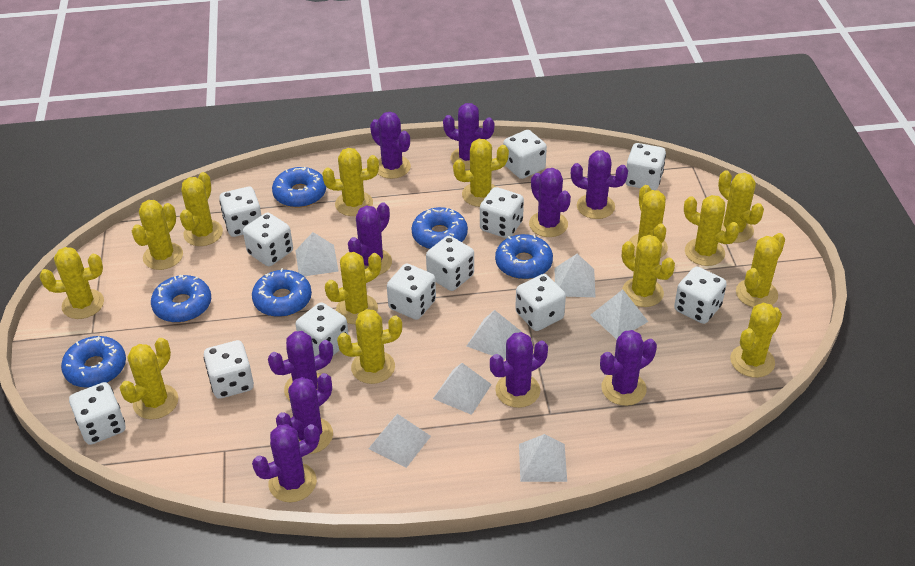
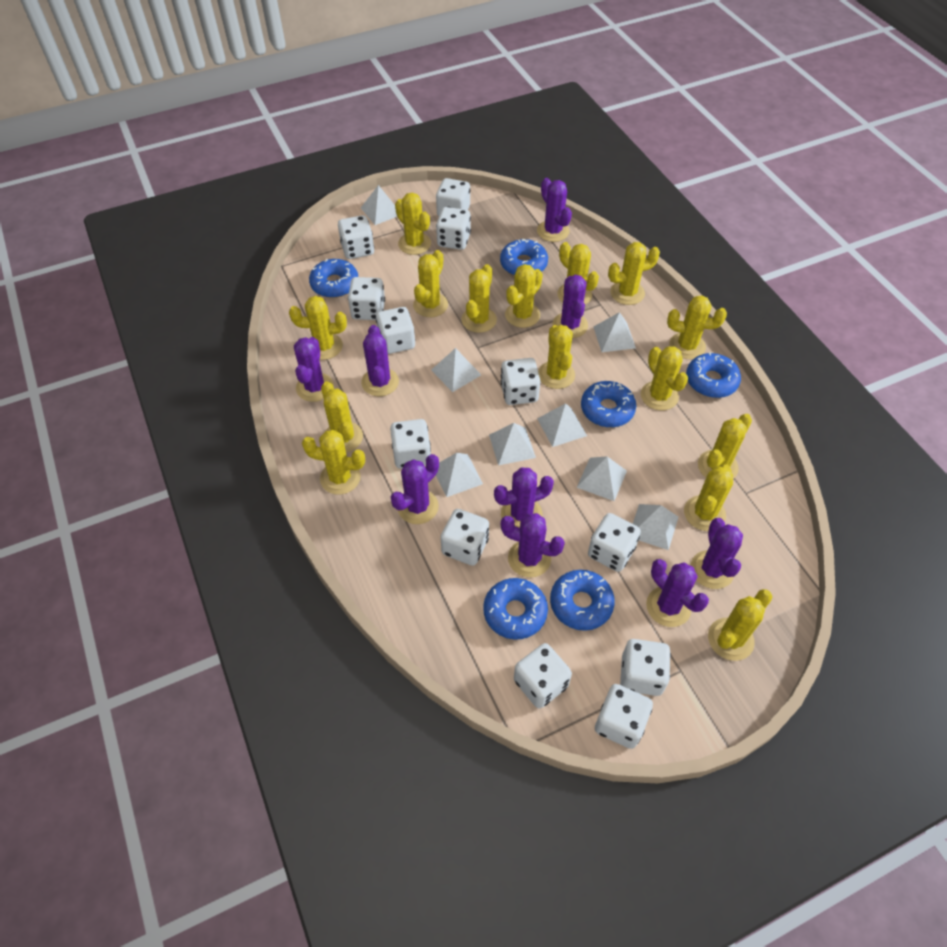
purple cactus: 10 -> 9
white pyramid: 7 -> 8
yellow cactus: 14 -> 15

